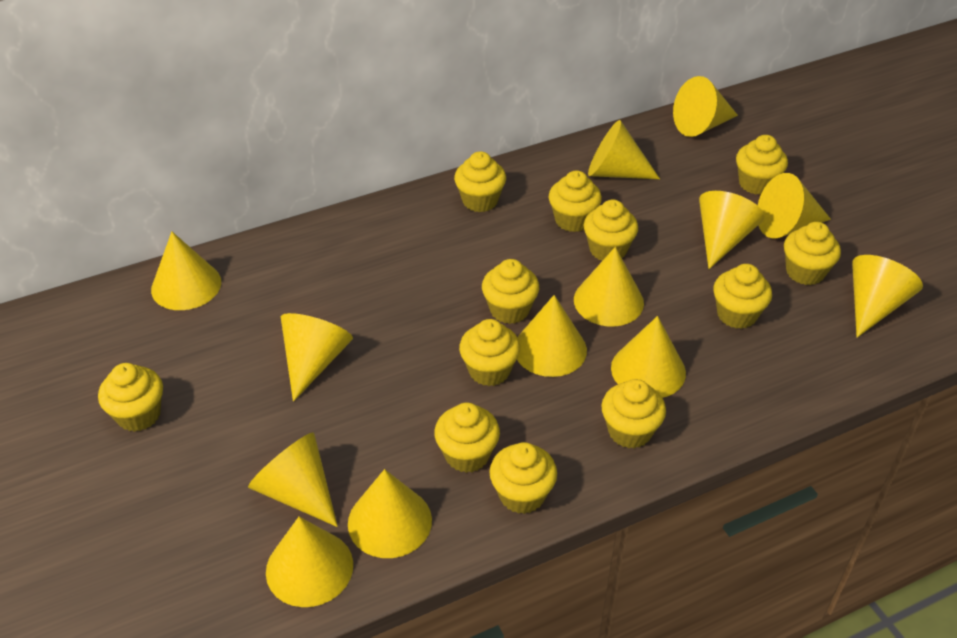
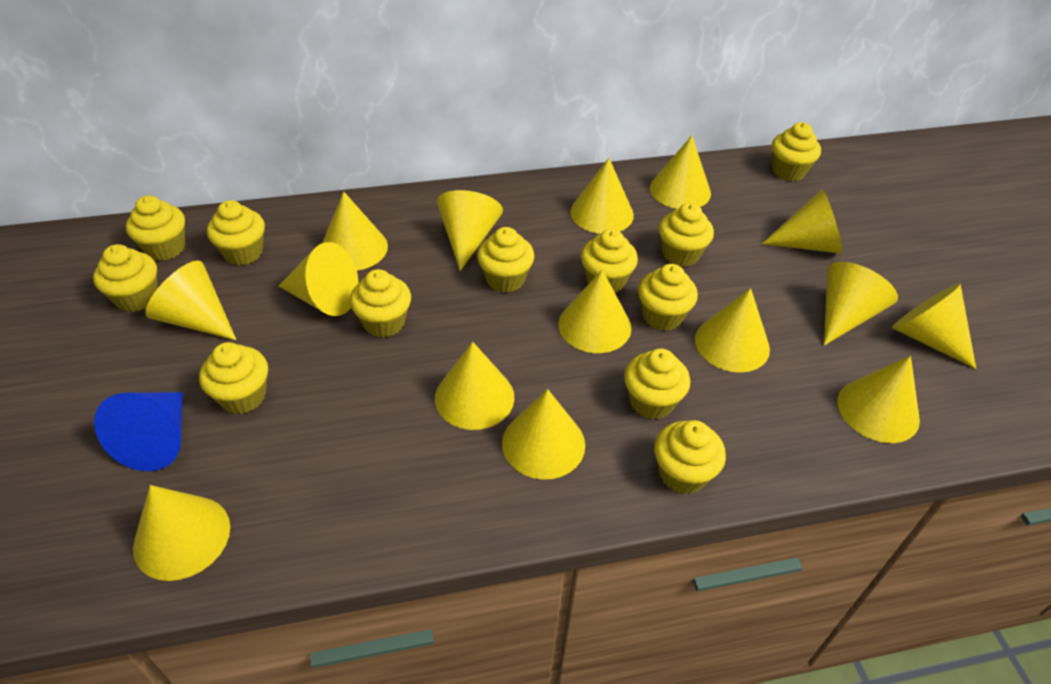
blue cone: 0 -> 1
yellow cone: 13 -> 15

